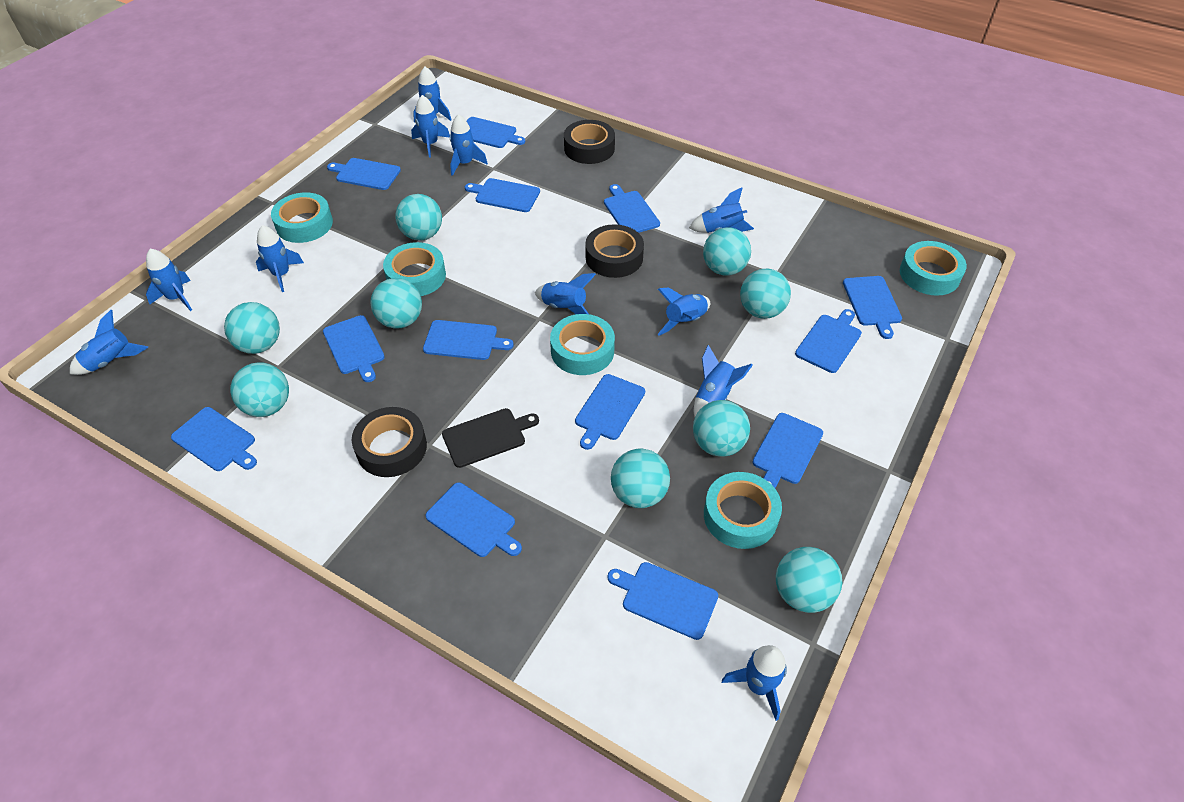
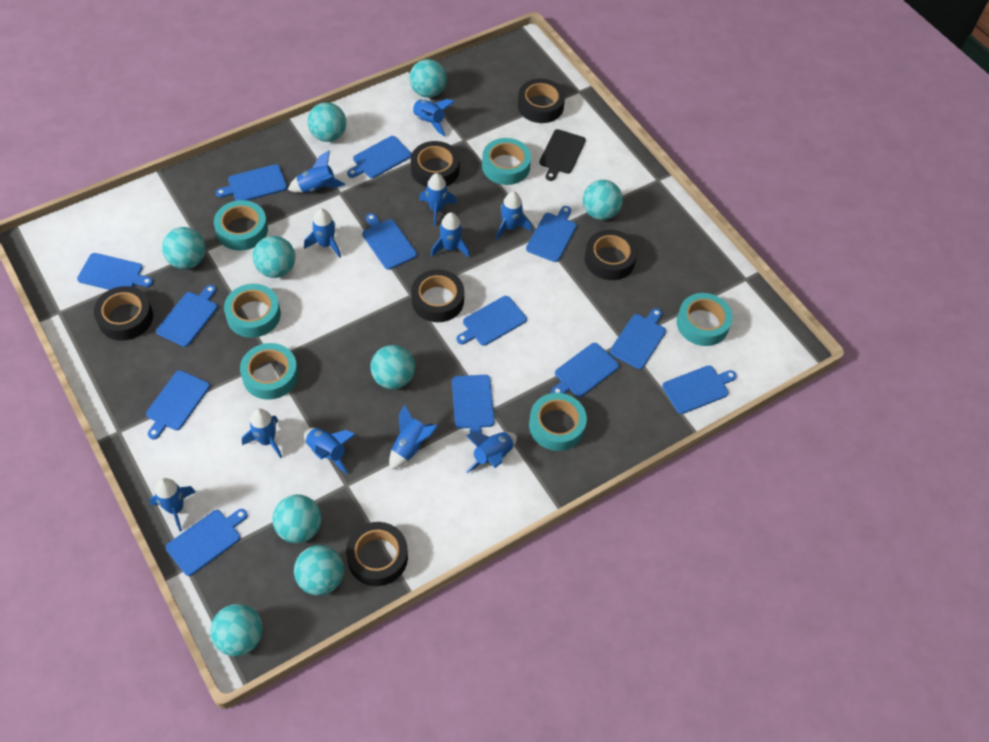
black tape: 3 -> 6
turquoise tape: 5 -> 6

